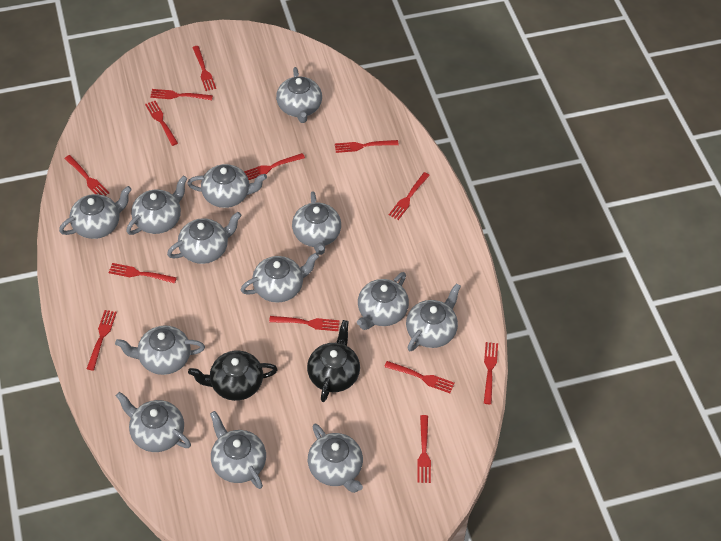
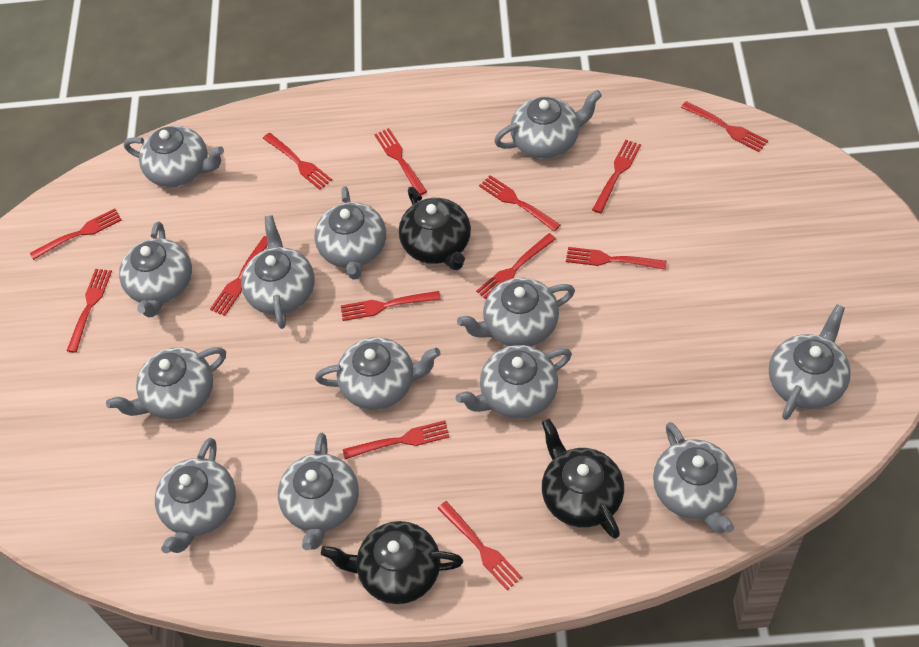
black teapot: 2 -> 3

